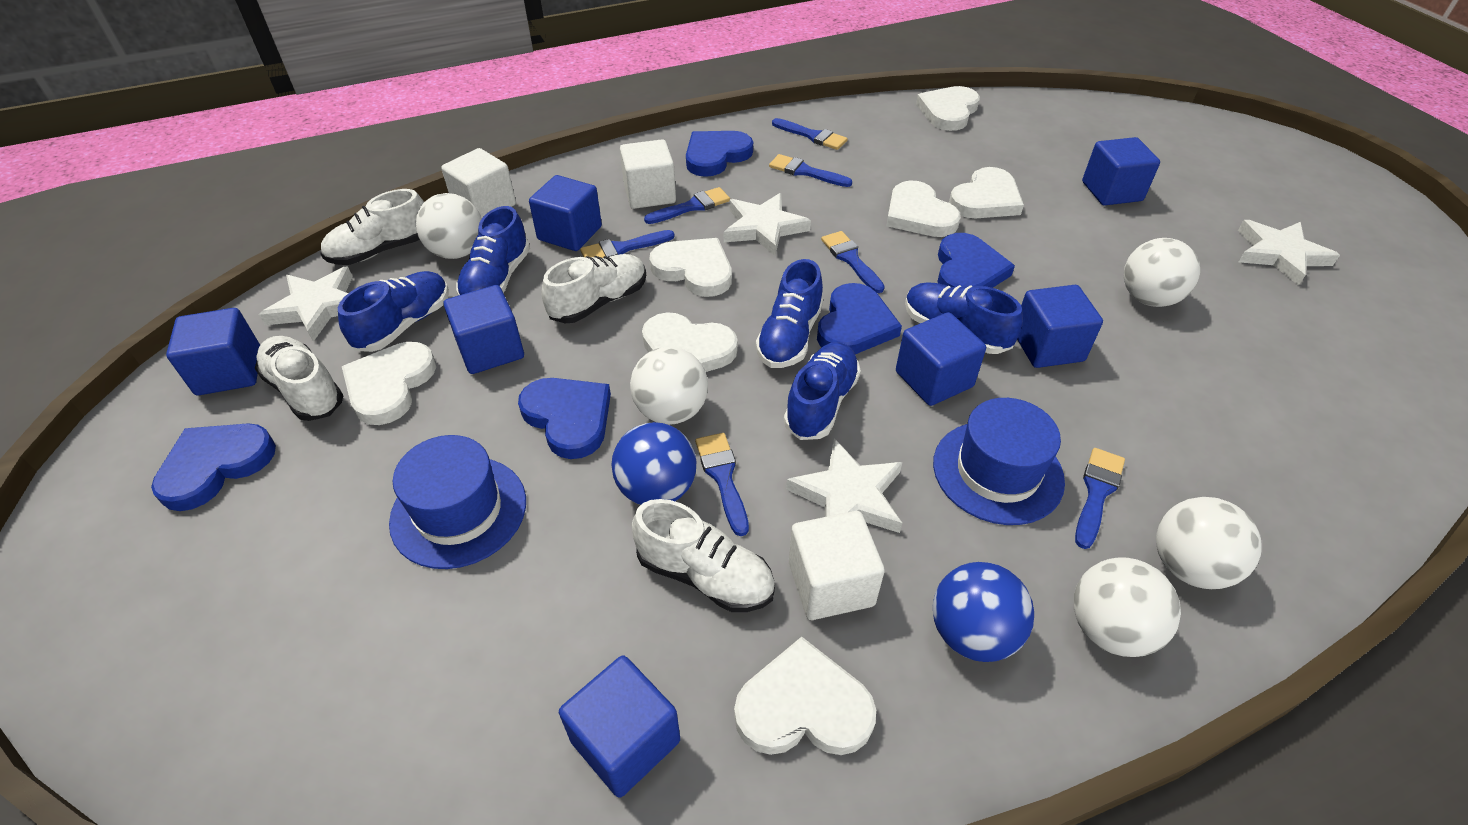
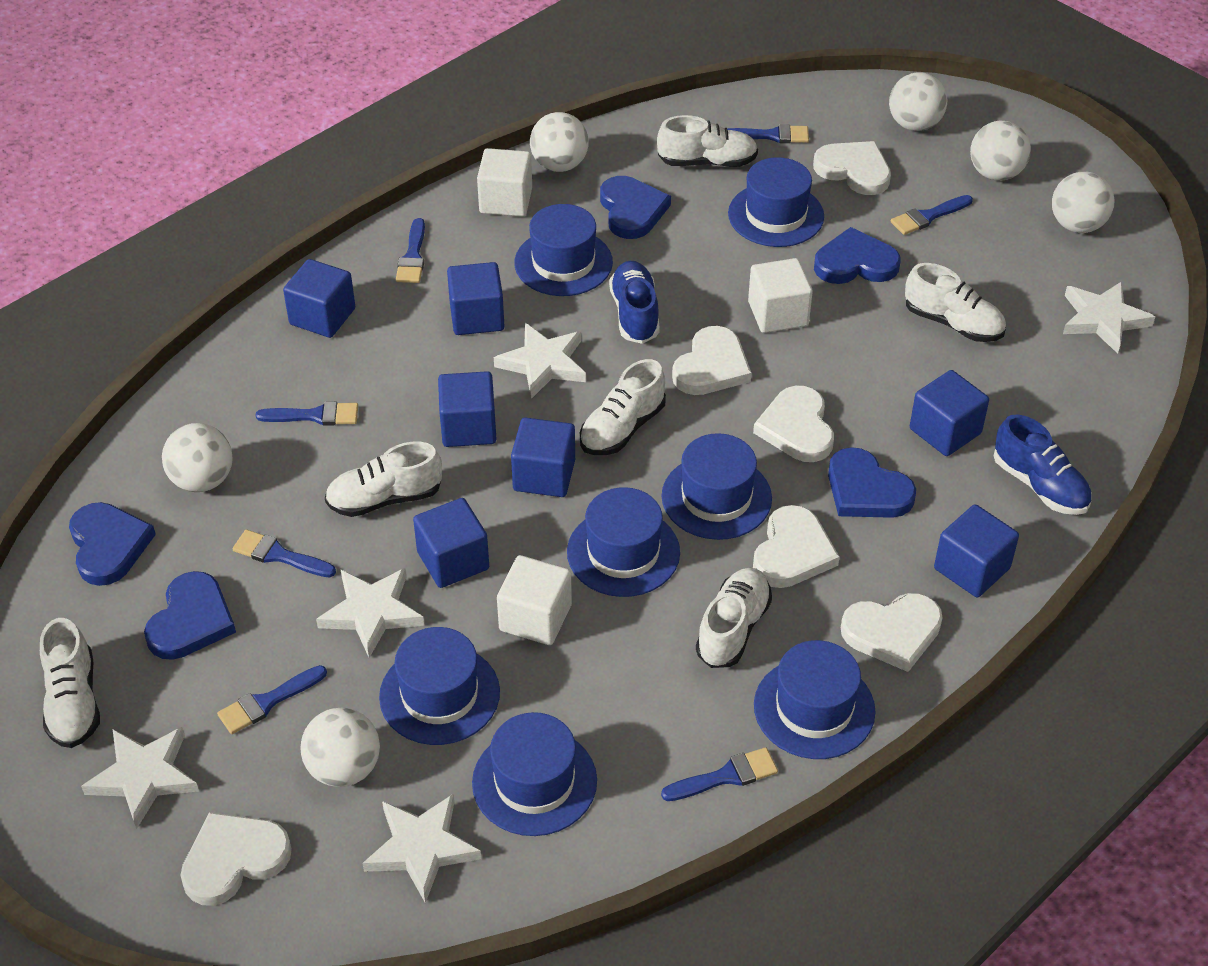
blue ball: 2 -> 0
blue hat: 2 -> 7
blue shoe: 5 -> 2
white ball: 5 -> 6
white heart: 7 -> 6
white shoe: 4 -> 6
white star: 4 -> 5

